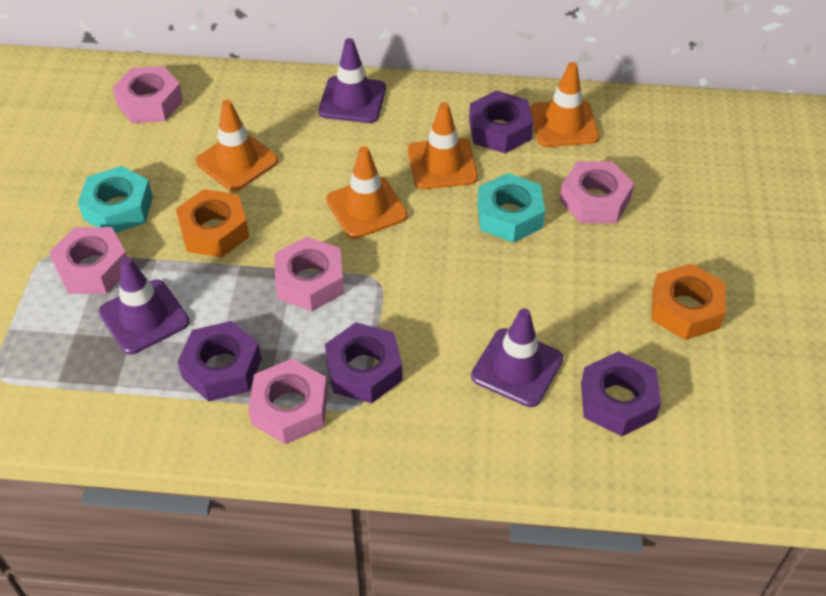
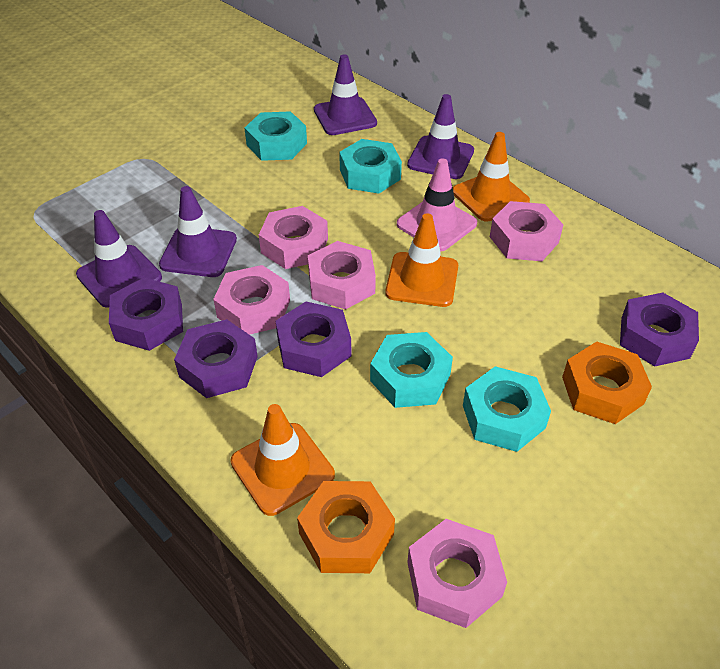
orange traffic cone: 4 -> 3
pink traffic cone: 0 -> 1
purple traffic cone: 3 -> 4
turquoise nut: 2 -> 4

